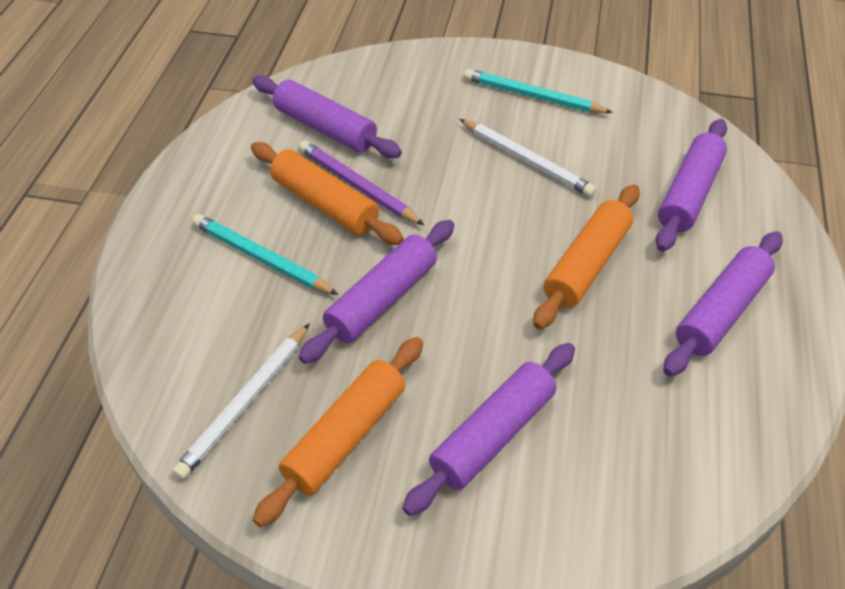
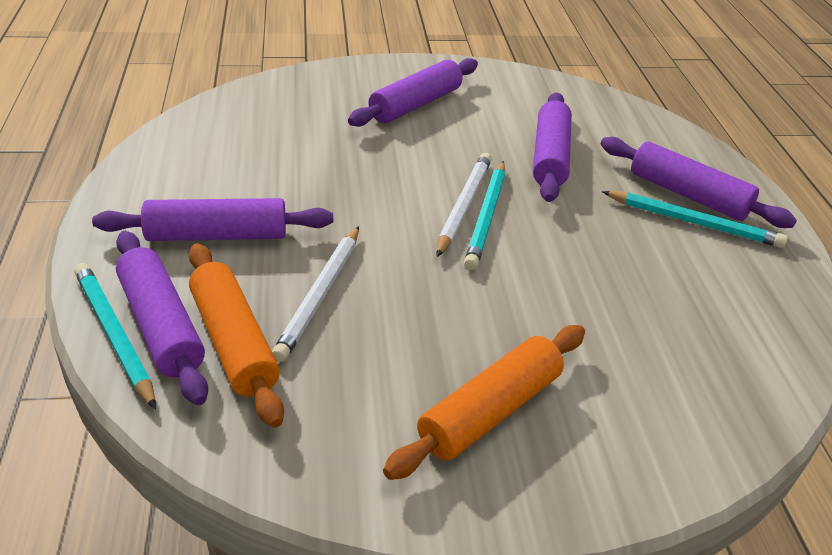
orange rolling pin: 3 -> 2
purple pencil: 1 -> 0
turquoise pencil: 2 -> 3

